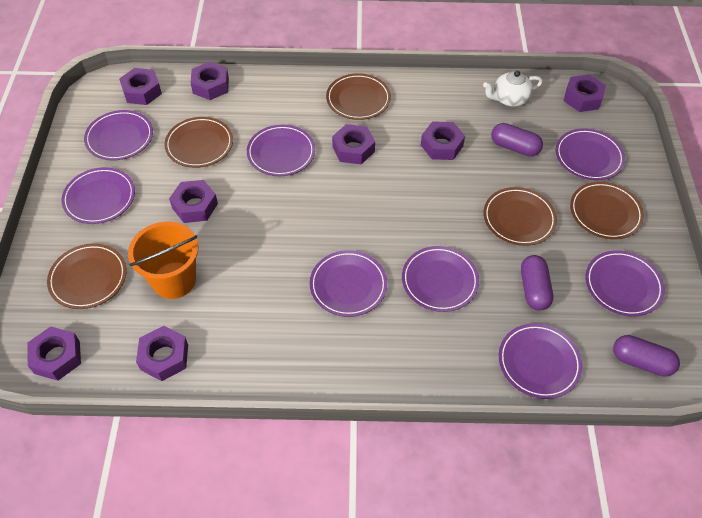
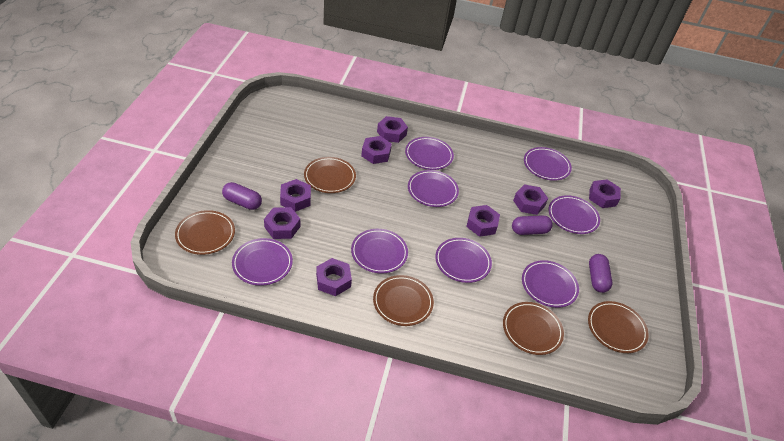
orange bucket: 1 -> 0
white teapot: 1 -> 0

